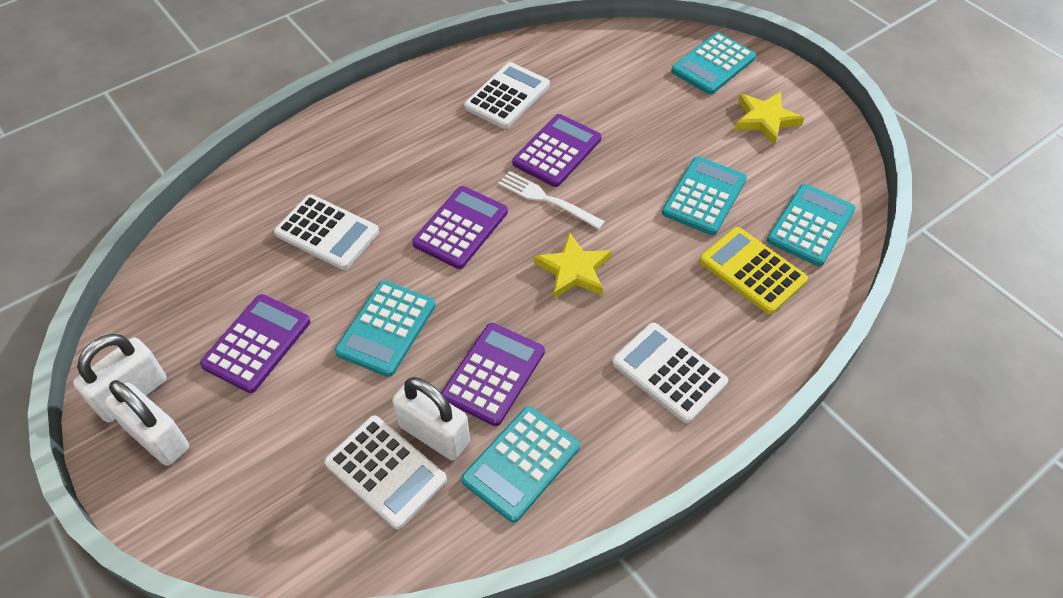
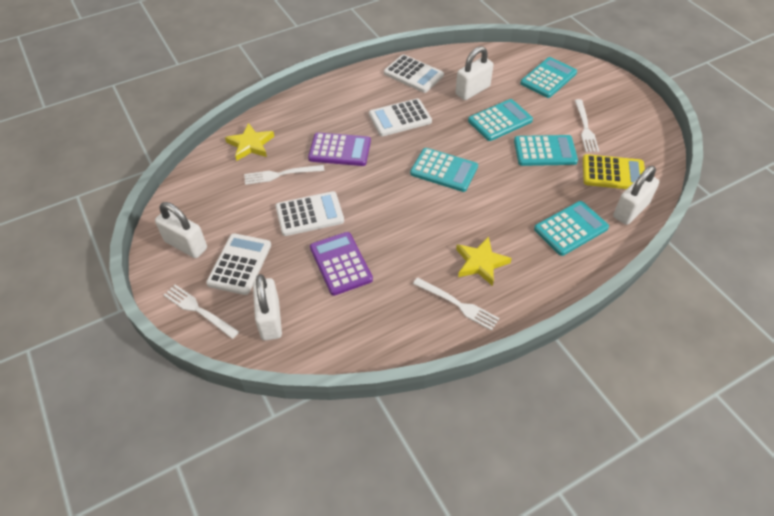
purple calculator: 4 -> 2
white fork: 1 -> 4
white padlock: 3 -> 4

